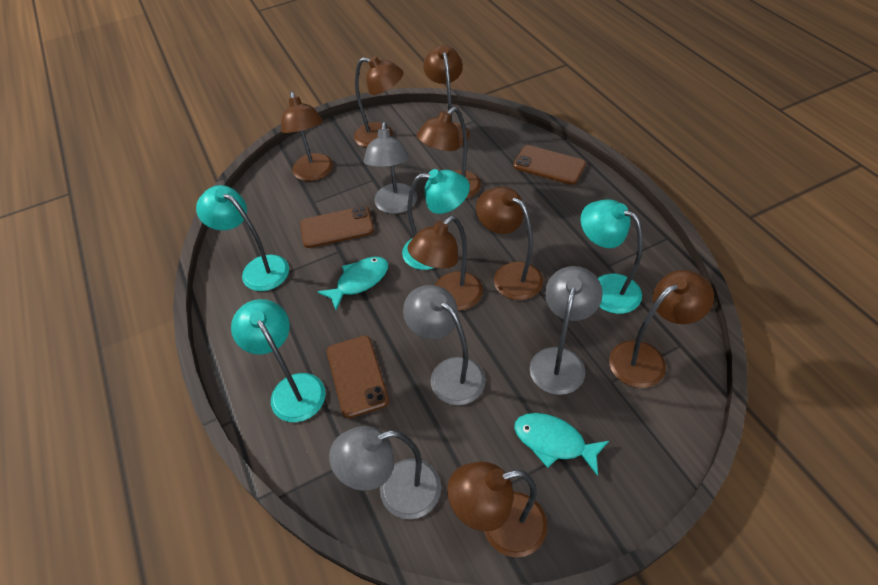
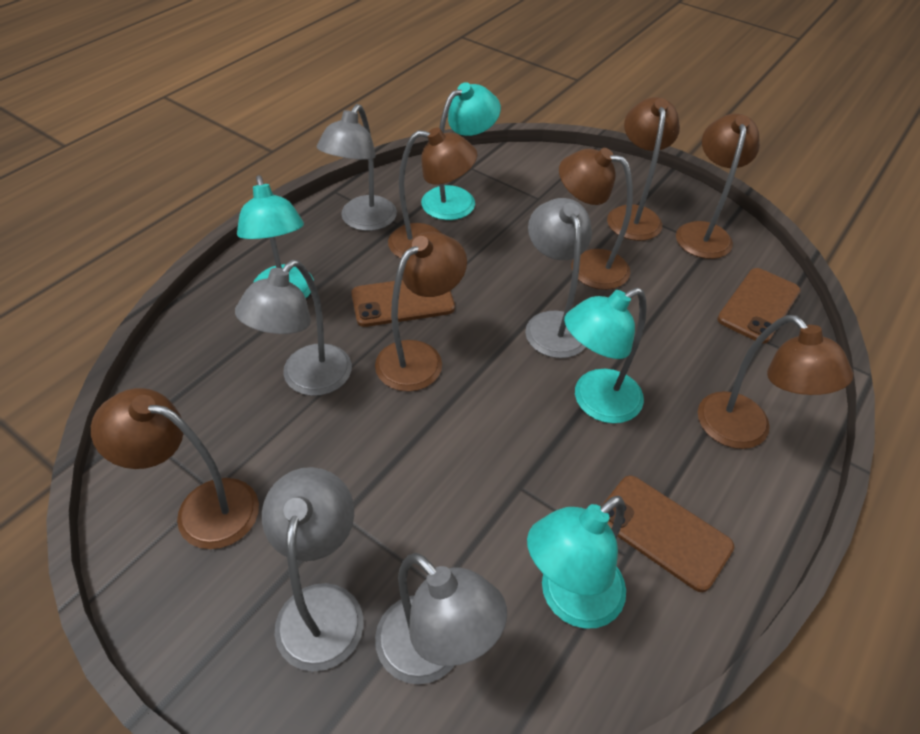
brown lamp: 8 -> 7
grey lamp: 4 -> 5
turquoise fish: 2 -> 0

